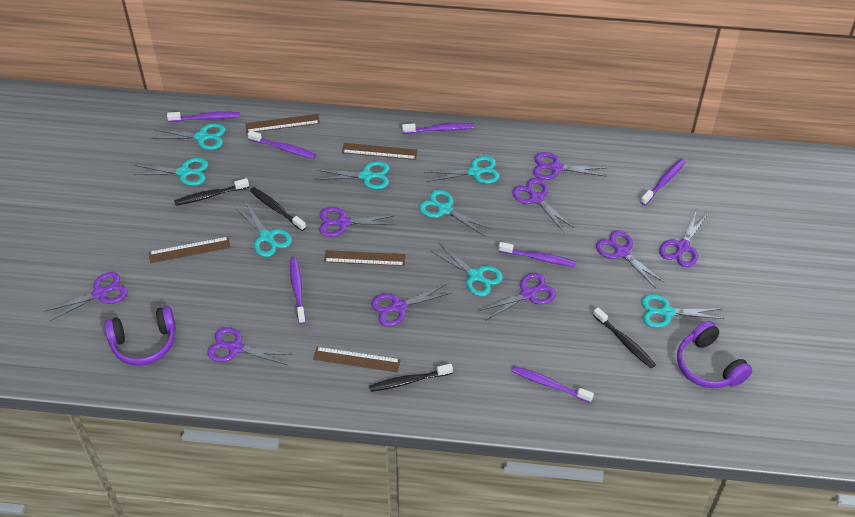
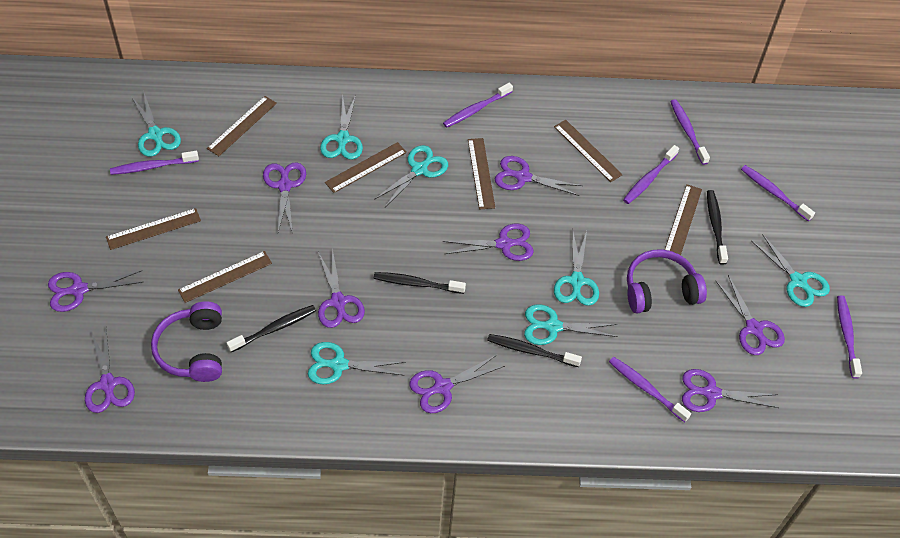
brown ruler: 5 -> 7
turquoise scissors: 8 -> 7

